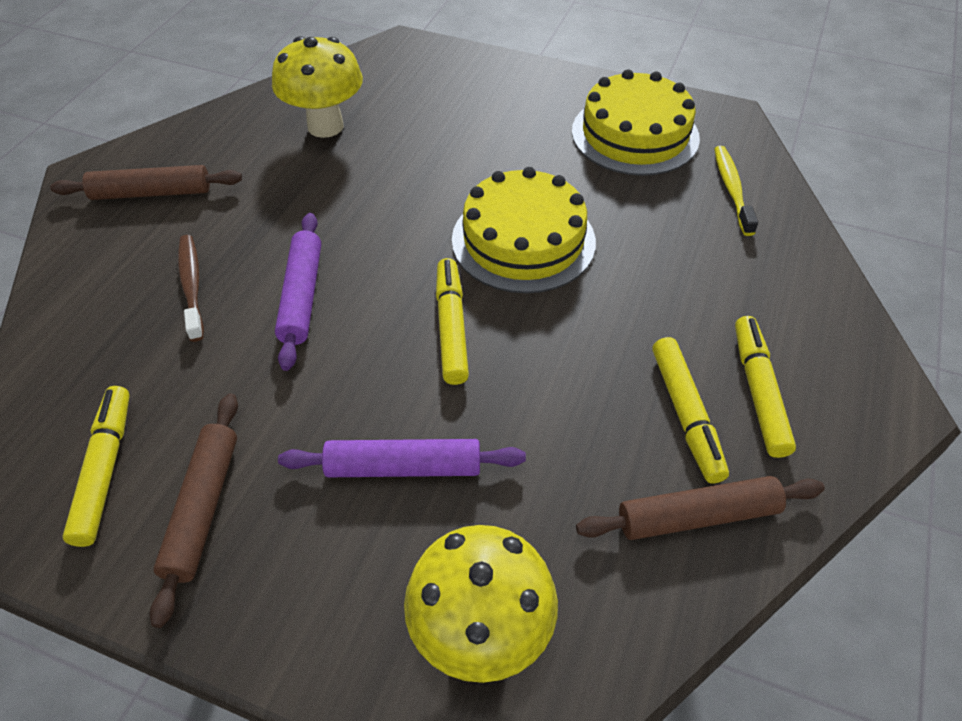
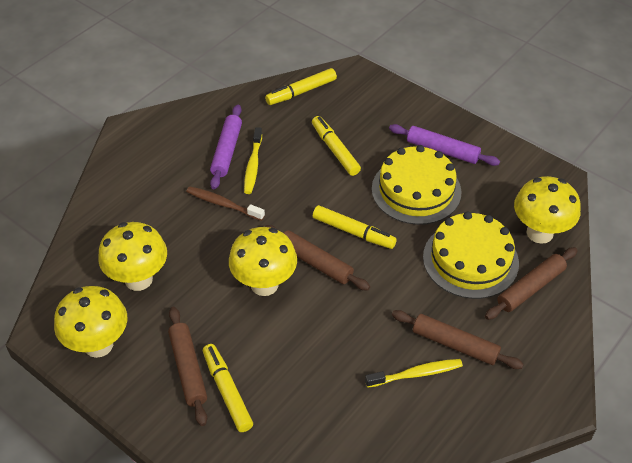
brown rolling pin: 3 -> 4
yellow mushroom: 2 -> 4
yellow toothbrush: 1 -> 2

